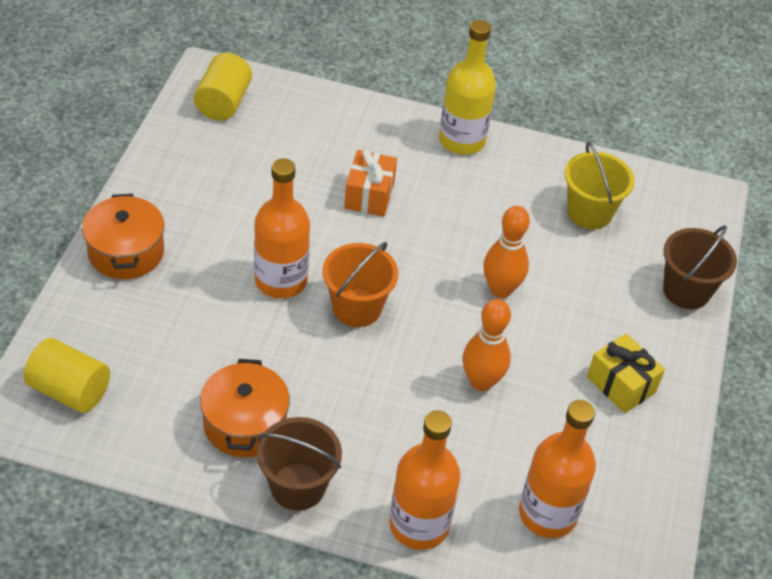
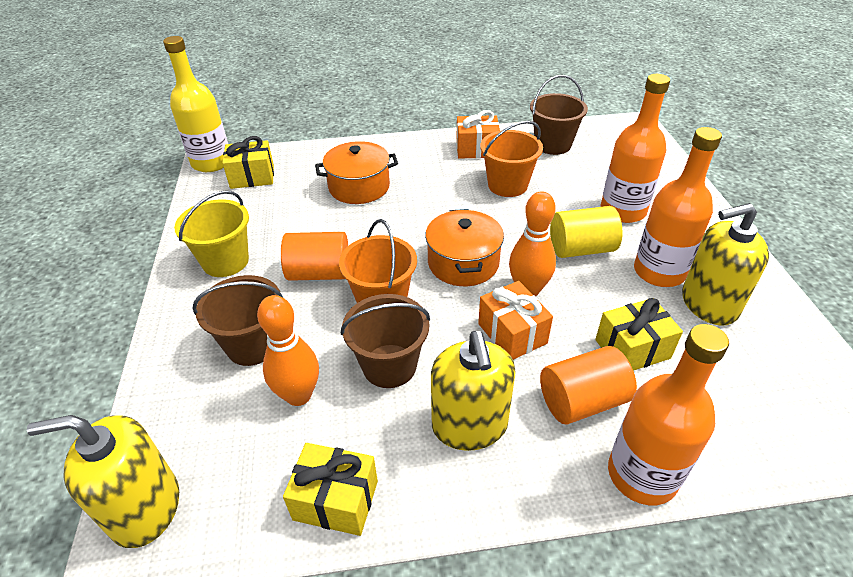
brown bucket: 2 -> 3
orange bucket: 1 -> 2
orange cylinder: 0 -> 2
orange gift: 1 -> 2
yellow cylinder: 2 -> 1
yellow gift: 1 -> 3
yellow soap dispenser: 0 -> 3

